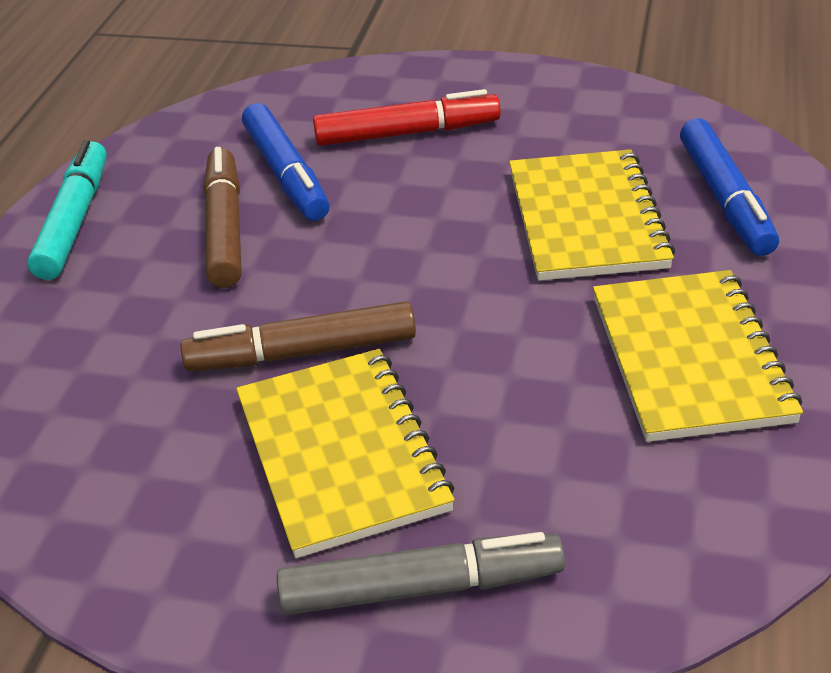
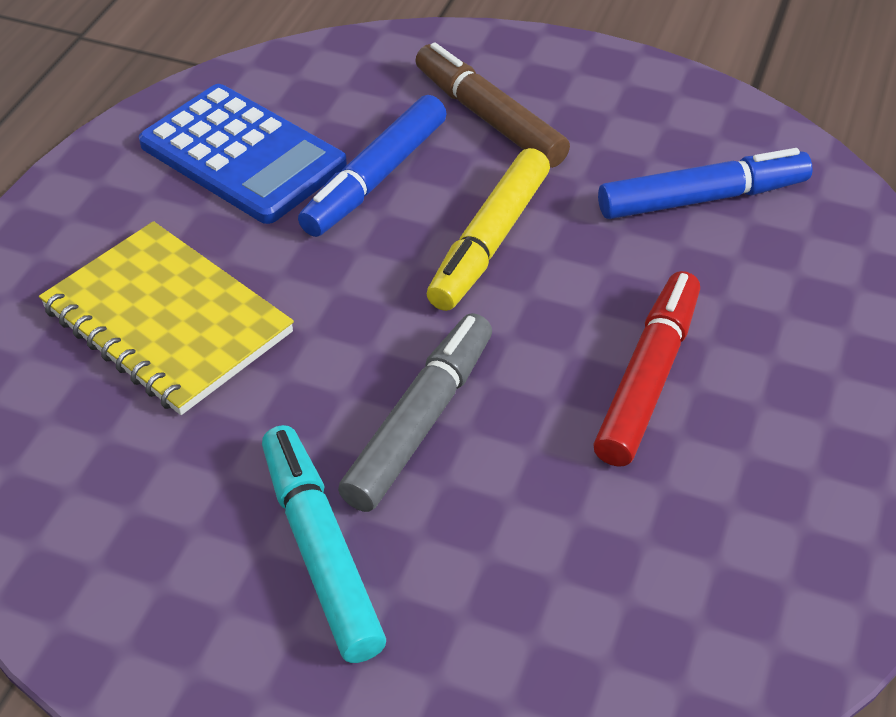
blue calculator: 0 -> 1
brown marker: 2 -> 1
yellow marker: 0 -> 1
yellow notebook: 3 -> 1

